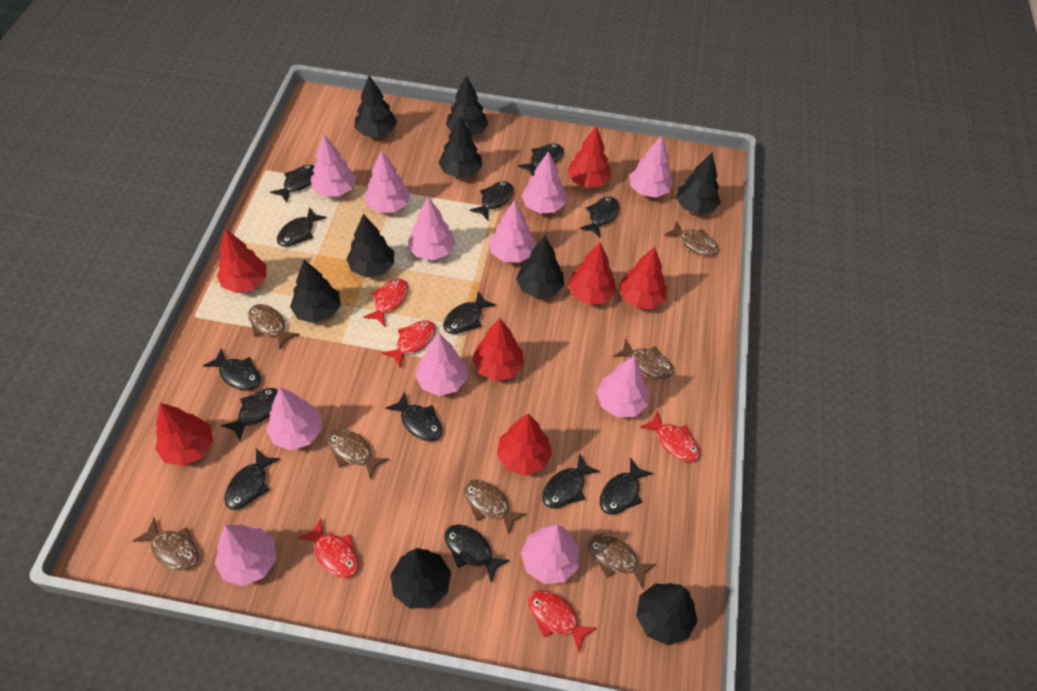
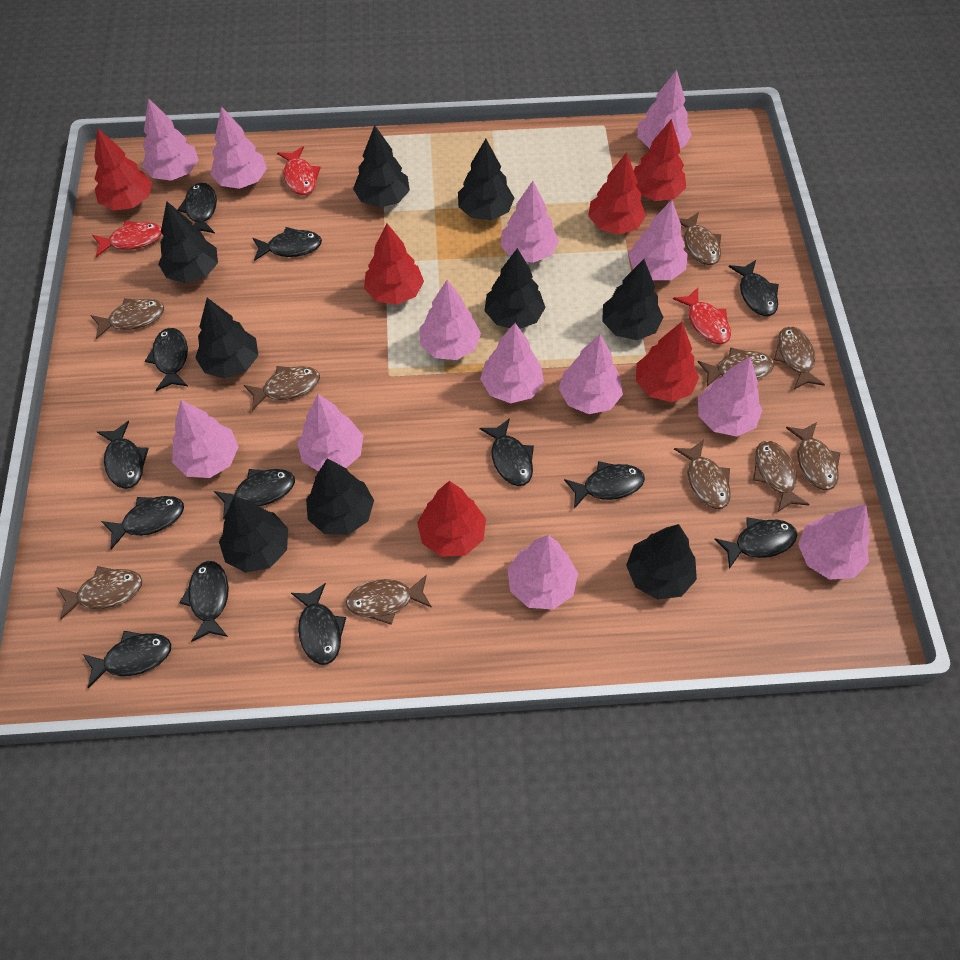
brown fish: 7 -> 10
pink tree: 11 -> 13
red fish: 5 -> 3
red tree: 7 -> 6

